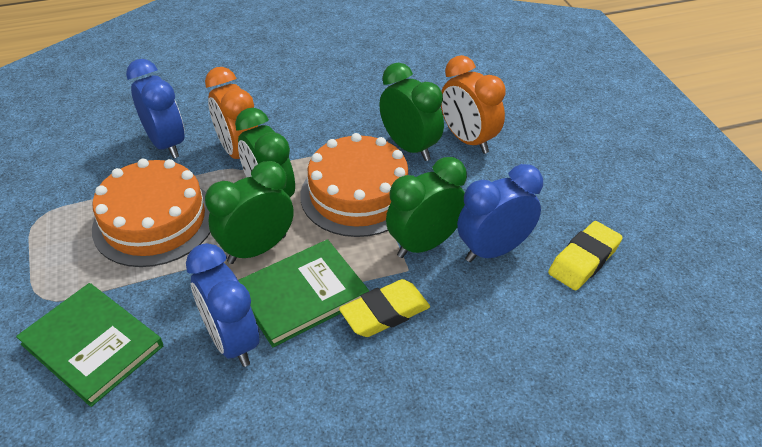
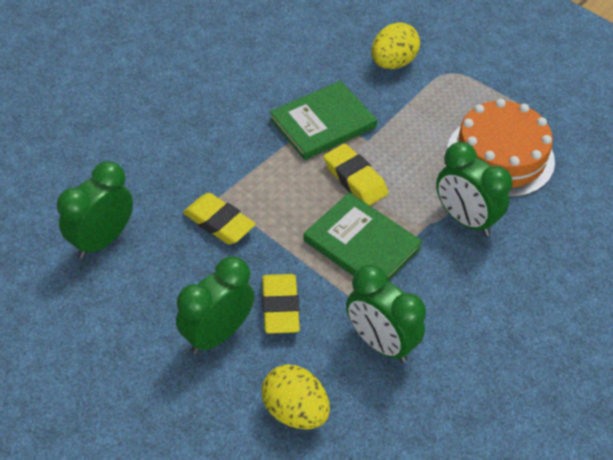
blue clock: 3 -> 0
orange cake: 2 -> 1
orange clock: 2 -> 0
yellow egg: 0 -> 2
yellow eraser: 2 -> 3

